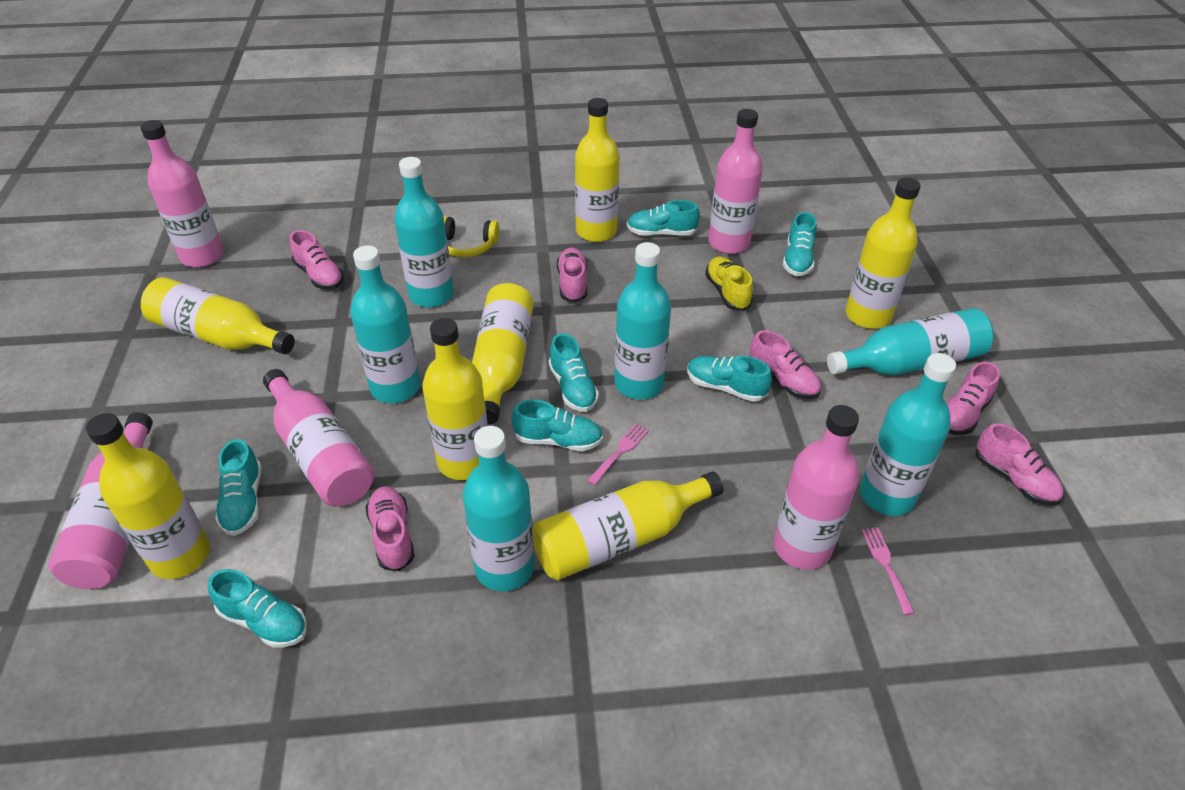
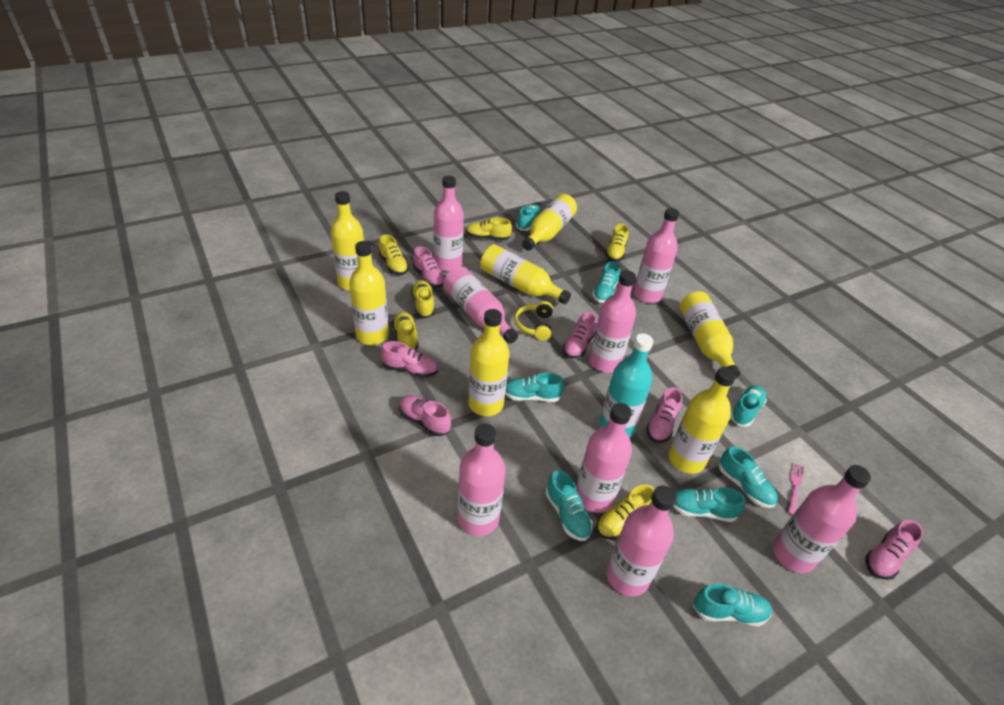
pink bottle: 5 -> 8
pink fork: 2 -> 1
turquoise bottle: 6 -> 1
turquoise shoe: 7 -> 8
yellow shoe: 1 -> 6

